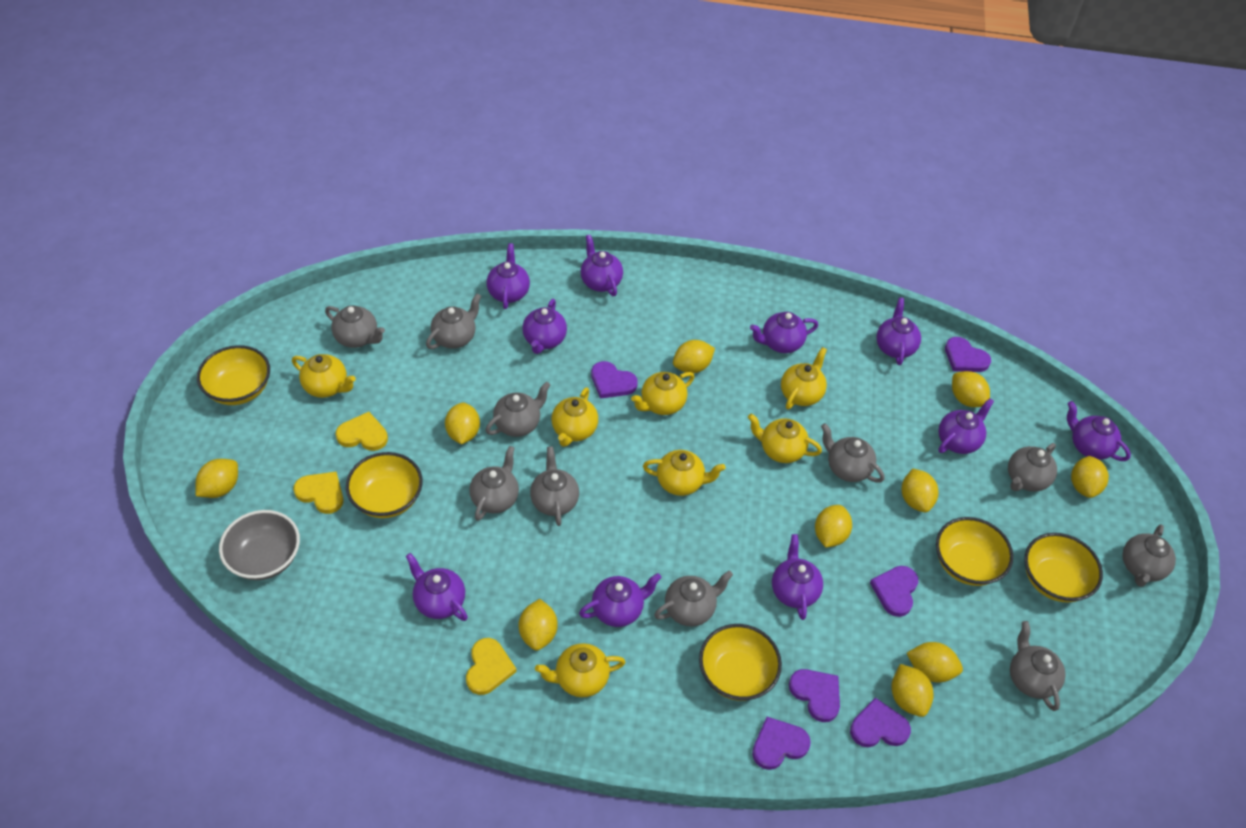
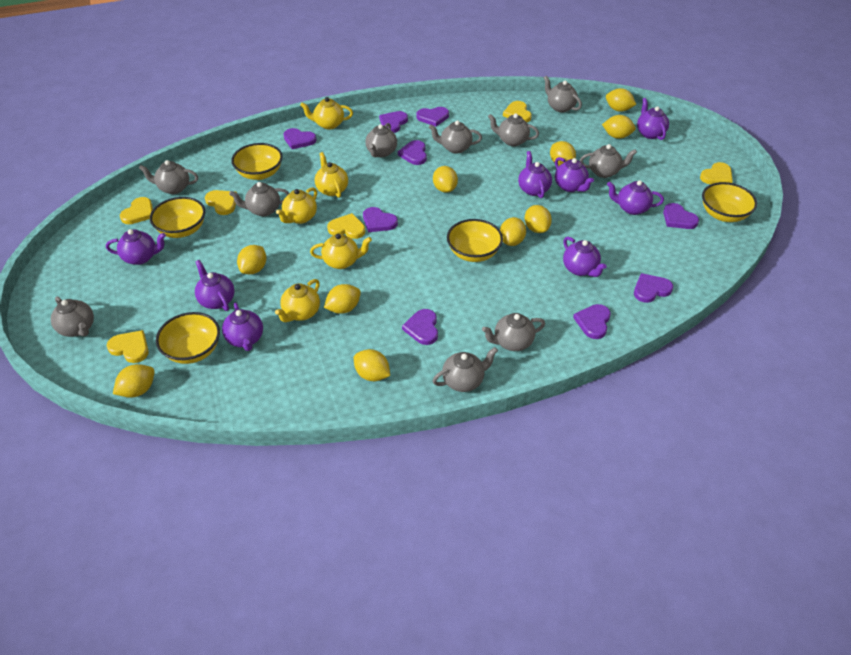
grey bowl: 1 -> 0
purple heart: 6 -> 9
purple teapot: 10 -> 8
yellow heart: 3 -> 6
yellow teapot: 7 -> 5

